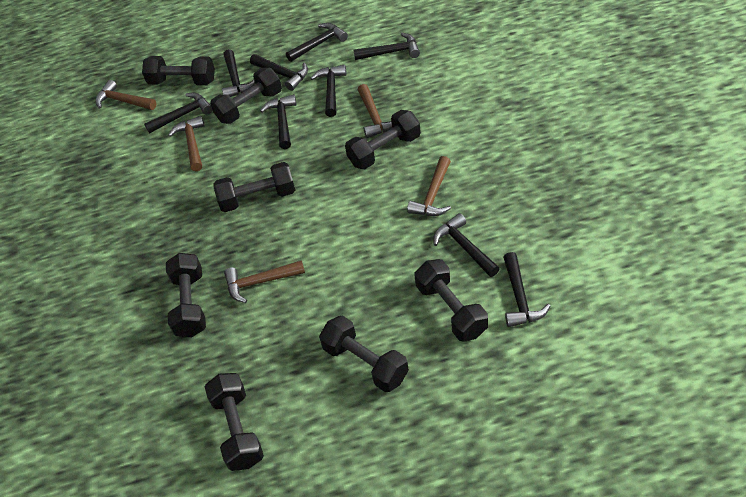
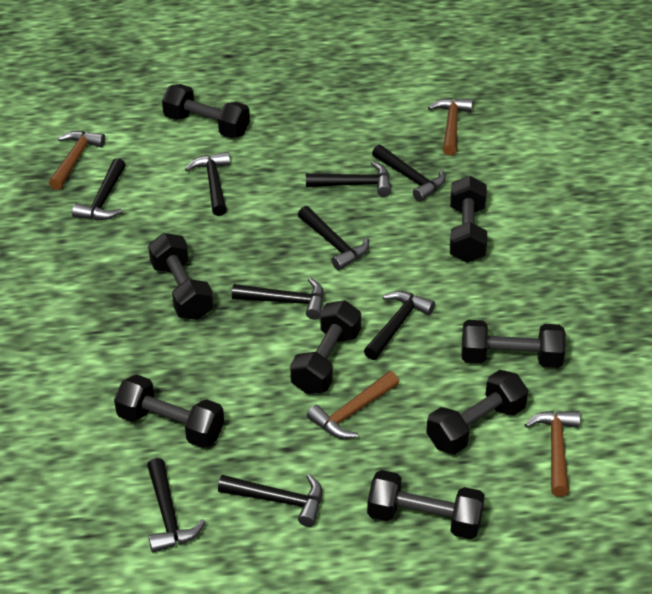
brown hammer: 5 -> 4

